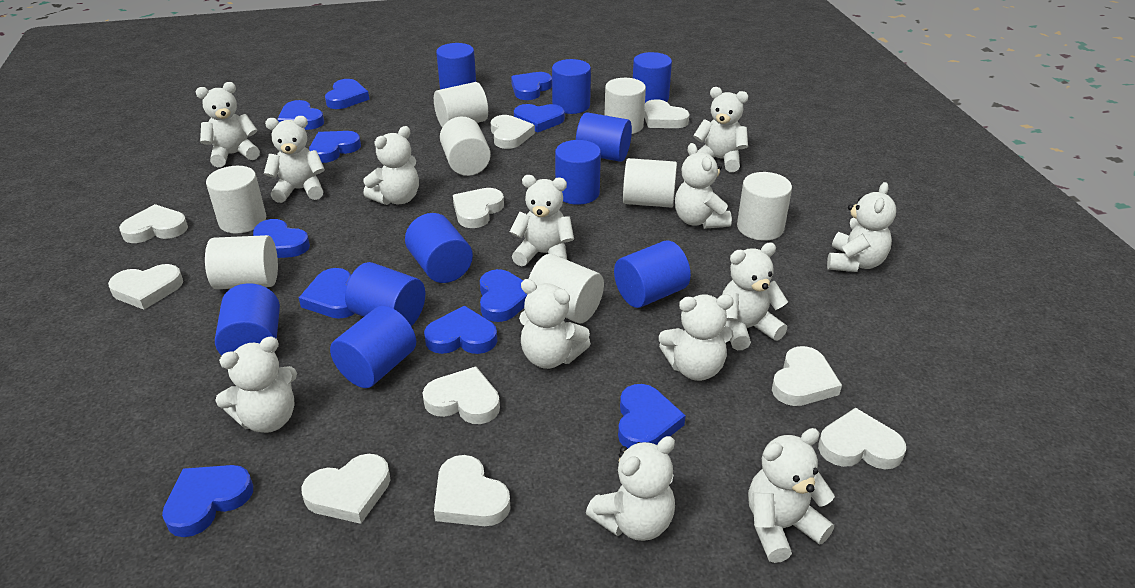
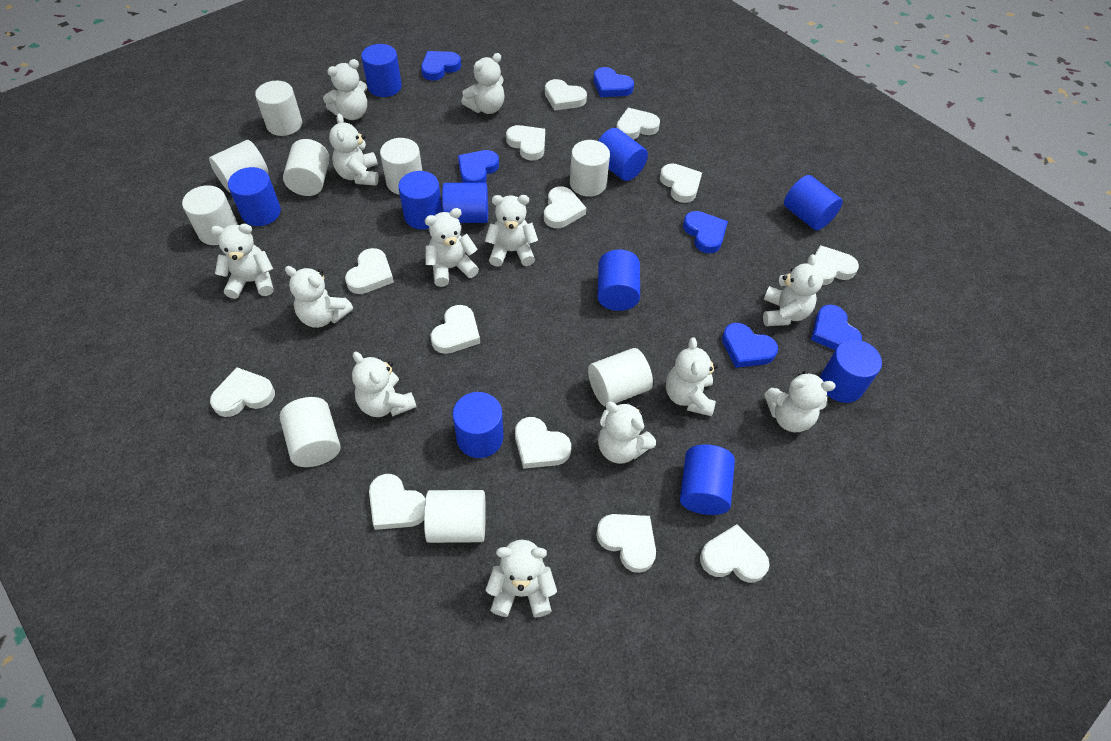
blue heart: 11 -> 6
white cylinder: 8 -> 9
white heart: 10 -> 13

